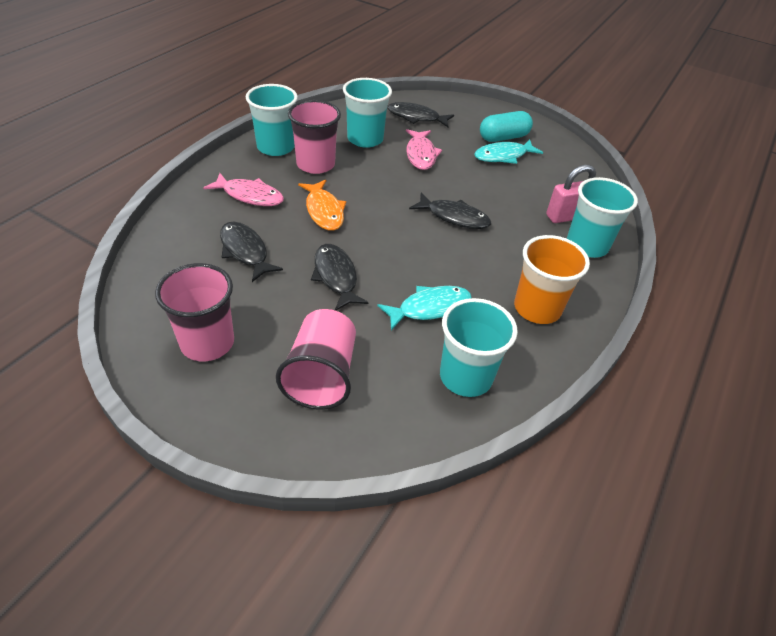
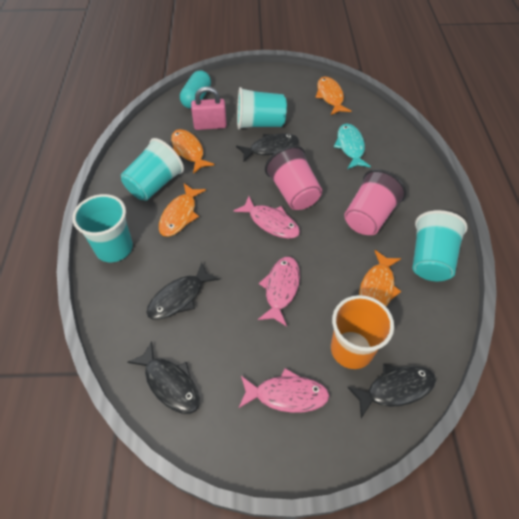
orange fish: 1 -> 4
pink cup: 3 -> 2
pink fish: 2 -> 3
turquoise fish: 2 -> 1

